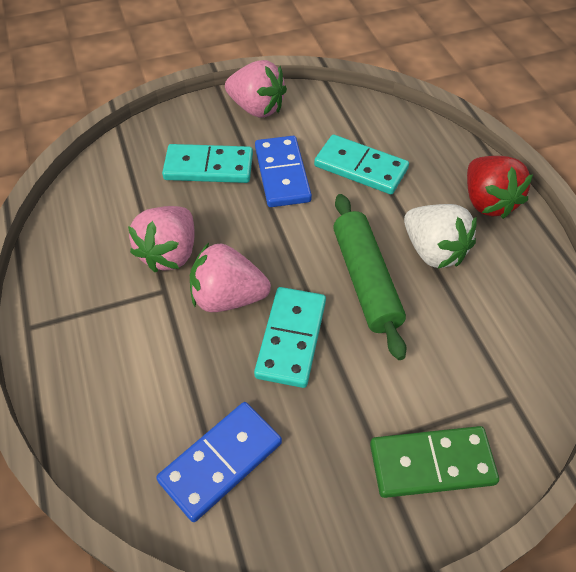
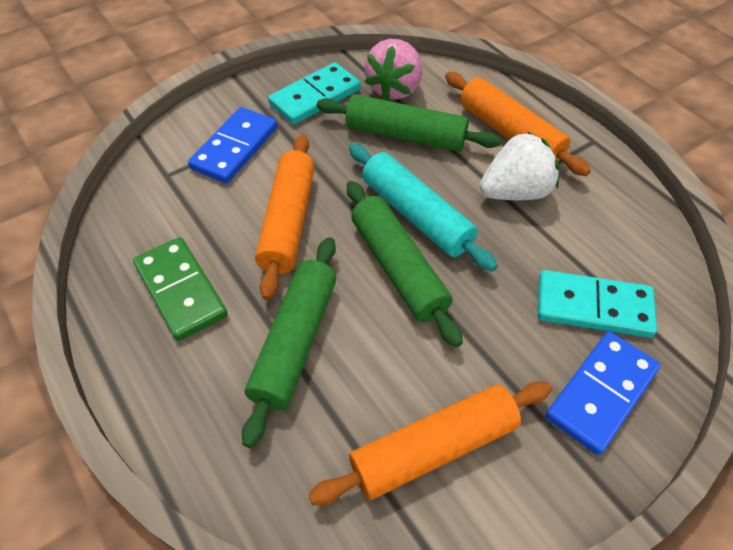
green rolling pin: 1 -> 3
orange rolling pin: 0 -> 3
pink strawberry: 3 -> 1
red strawberry: 1 -> 0
turquoise domino: 3 -> 2
turquoise rolling pin: 0 -> 1

